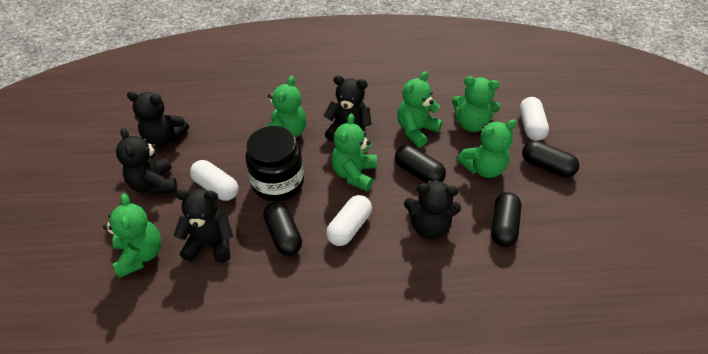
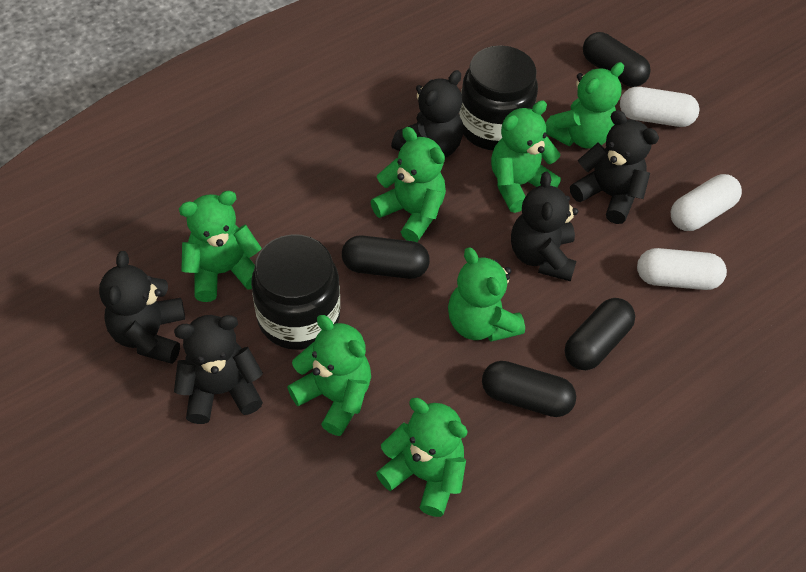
black jar: 1 -> 2
green teddy bear: 6 -> 7

